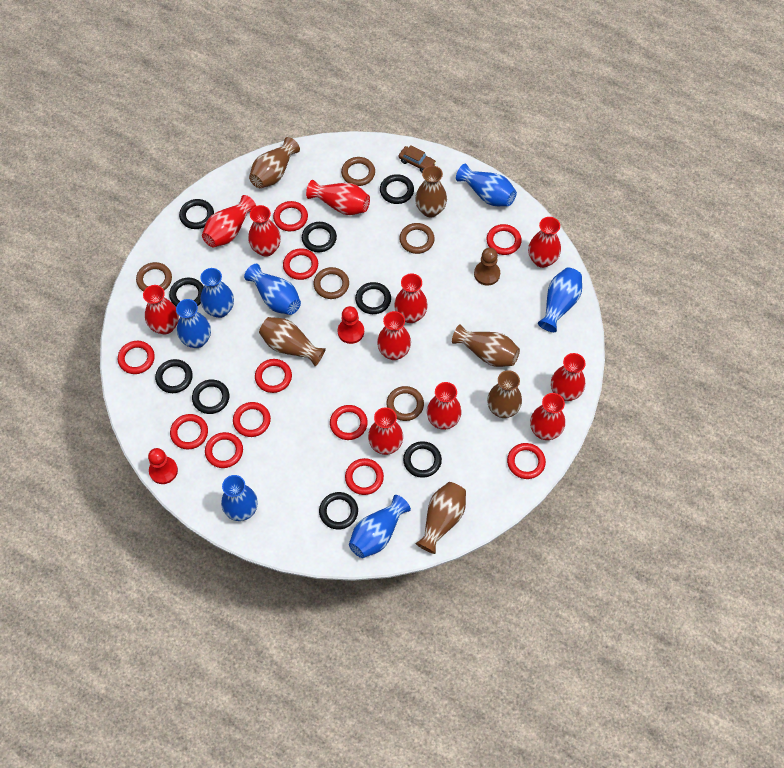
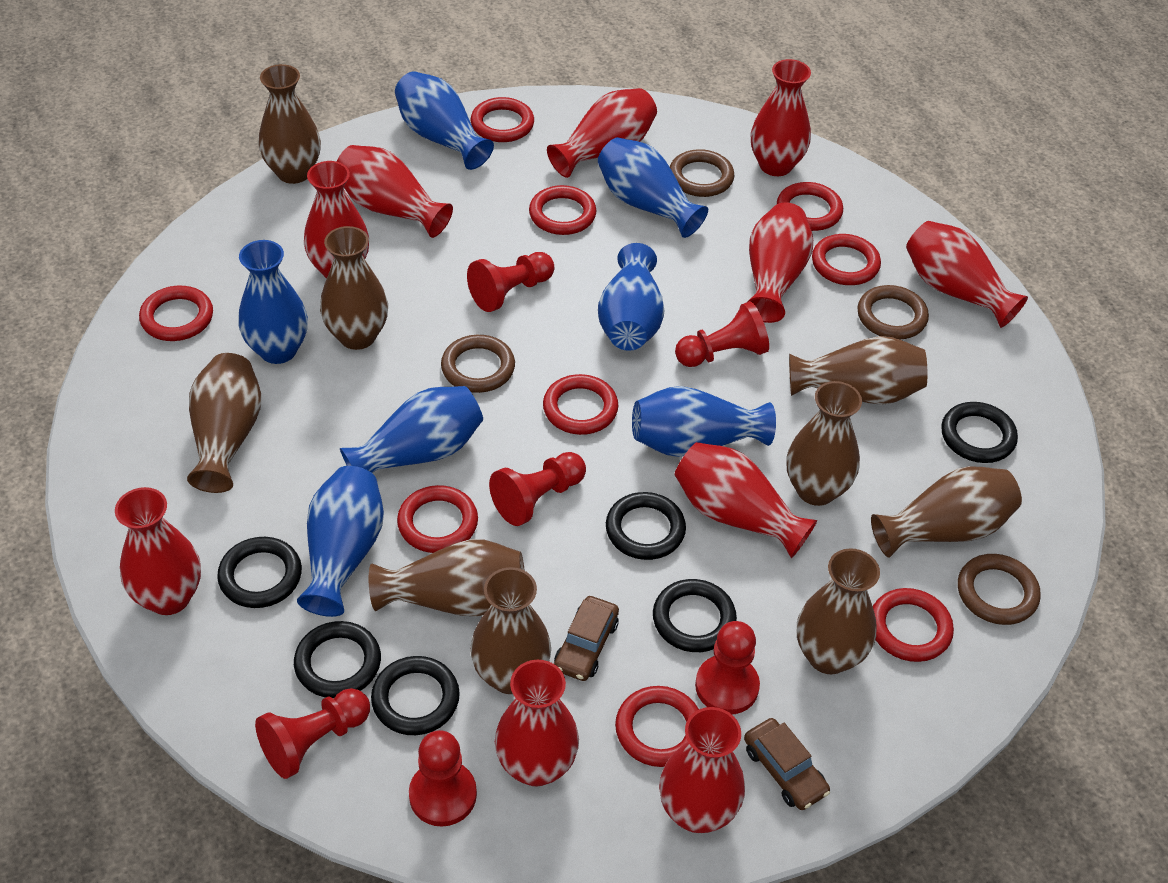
black ring: 9 -> 6
brown car: 1 -> 2
brown pawn: 1 -> 0
brown ring: 5 -> 4
brown vase: 6 -> 9
red pawn: 2 -> 6
red ring: 11 -> 9
red vase: 11 -> 10

